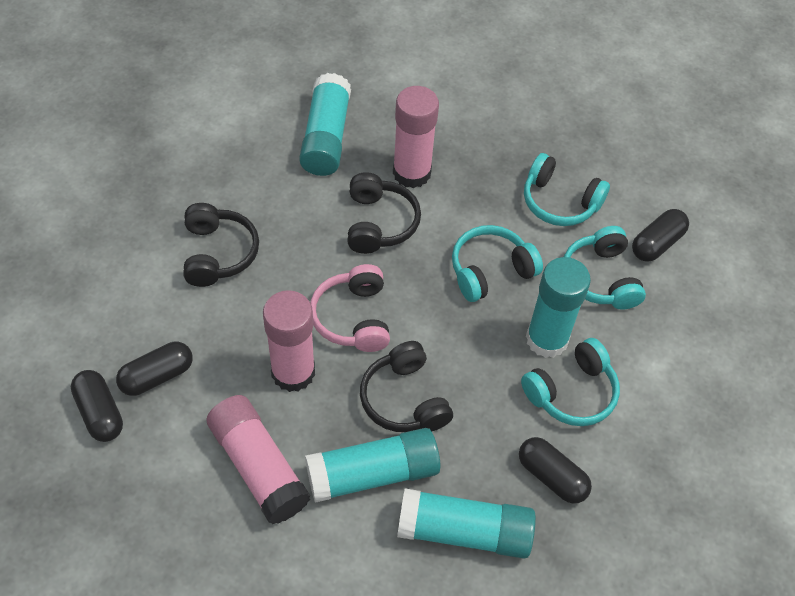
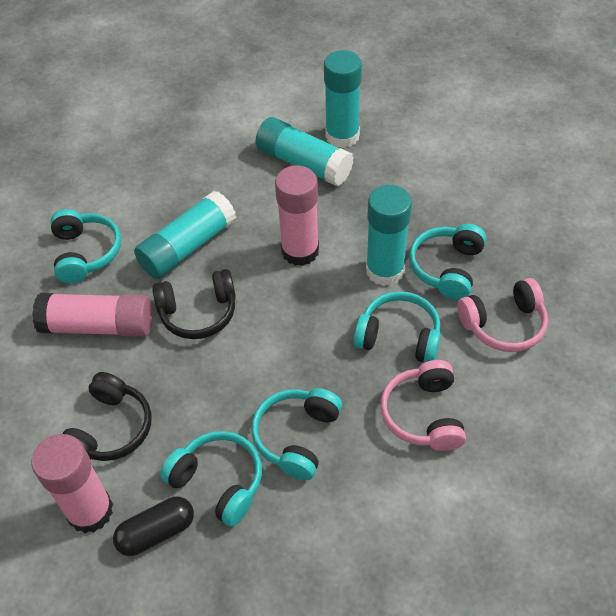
black capsule: 4 -> 1
black headphones: 3 -> 2
pink headphones: 1 -> 2
turquoise headphones: 4 -> 5

